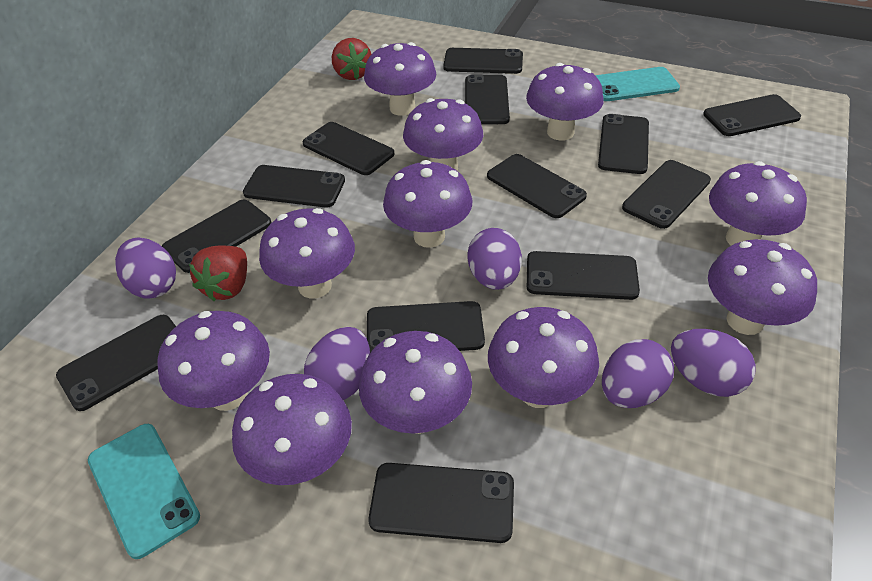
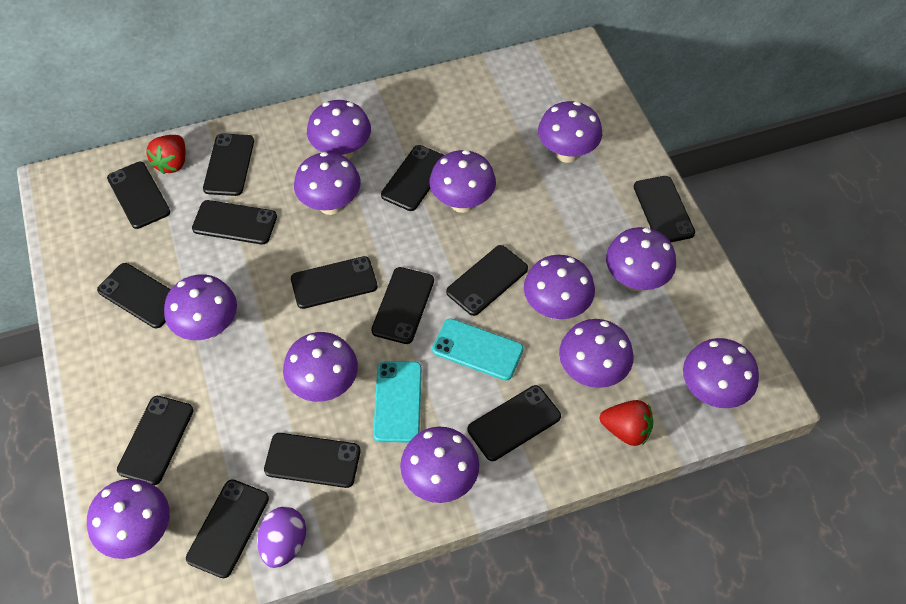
purple egg: 5 -> 1
purple mushroom: 11 -> 12

